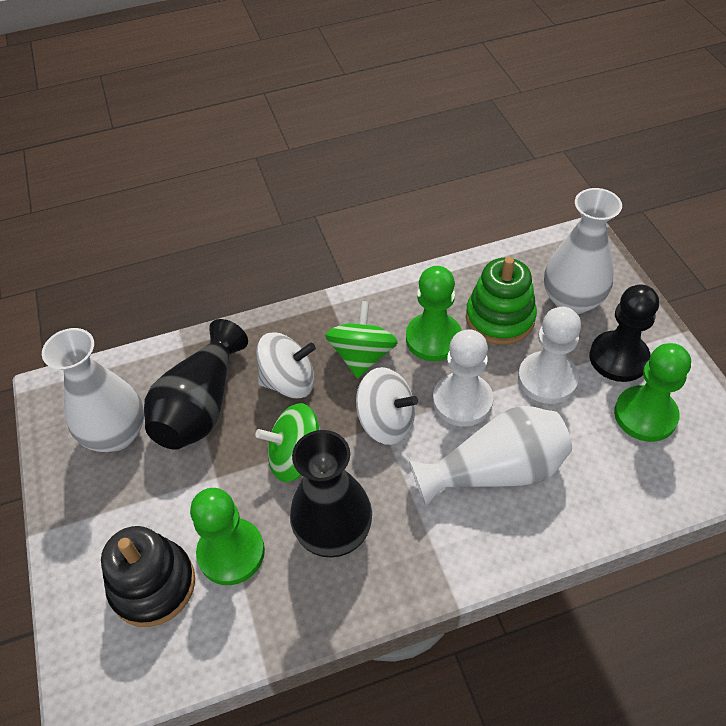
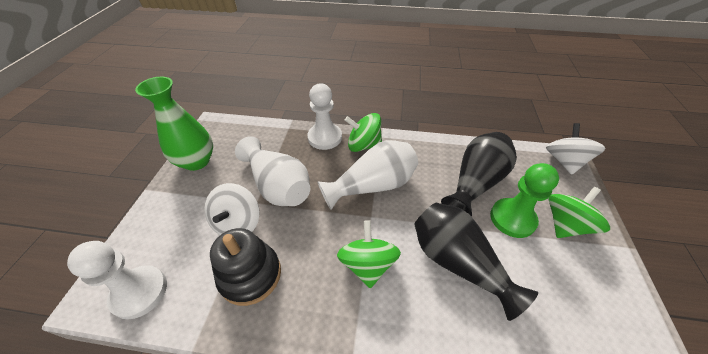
black pawn: 1 -> 0
green pawn: 3 -> 1
green spinning top: 2 -> 3
green stacking toy: 1 -> 0
green vase: 0 -> 1
white vase: 3 -> 2

